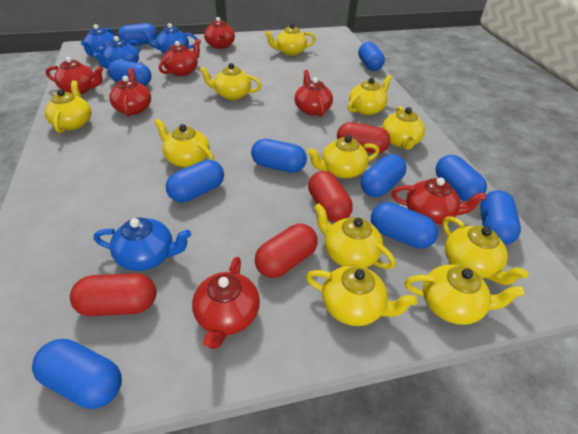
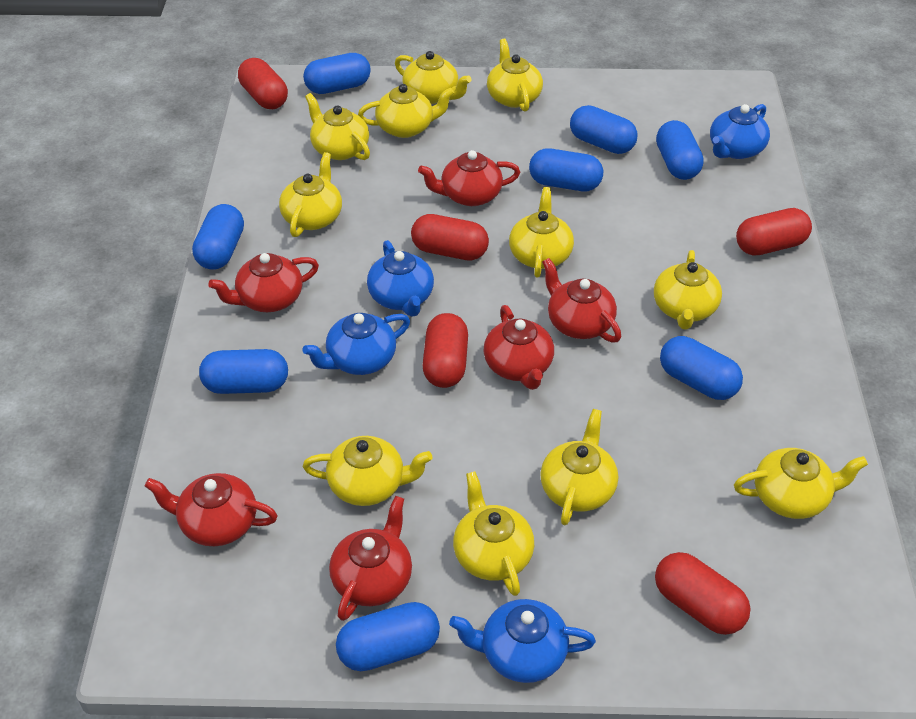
blue capsule: 10 -> 8
red capsule: 4 -> 5
red teapot: 7 -> 6

